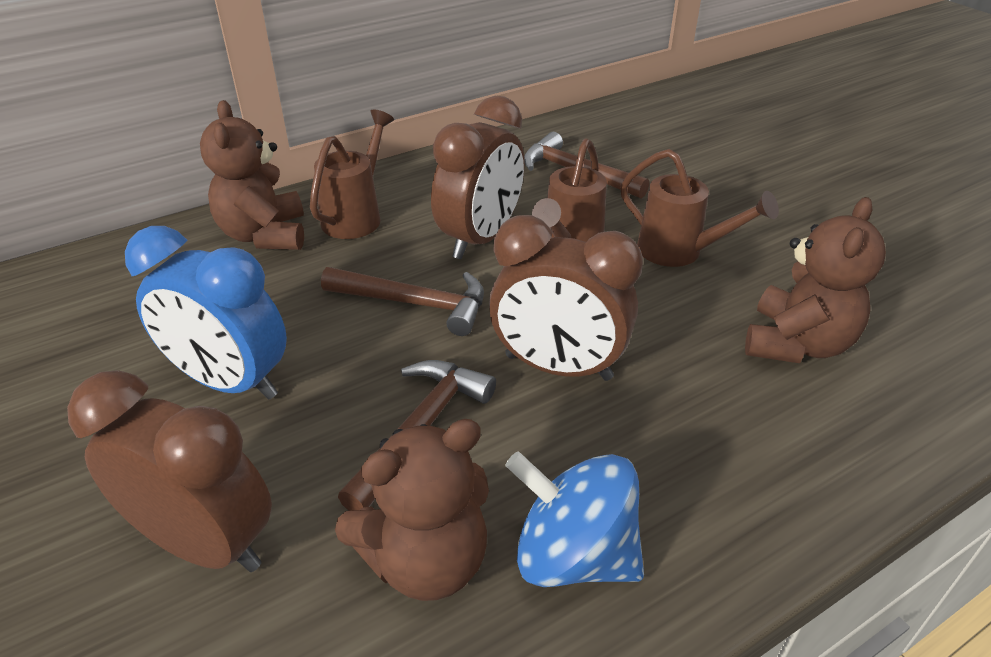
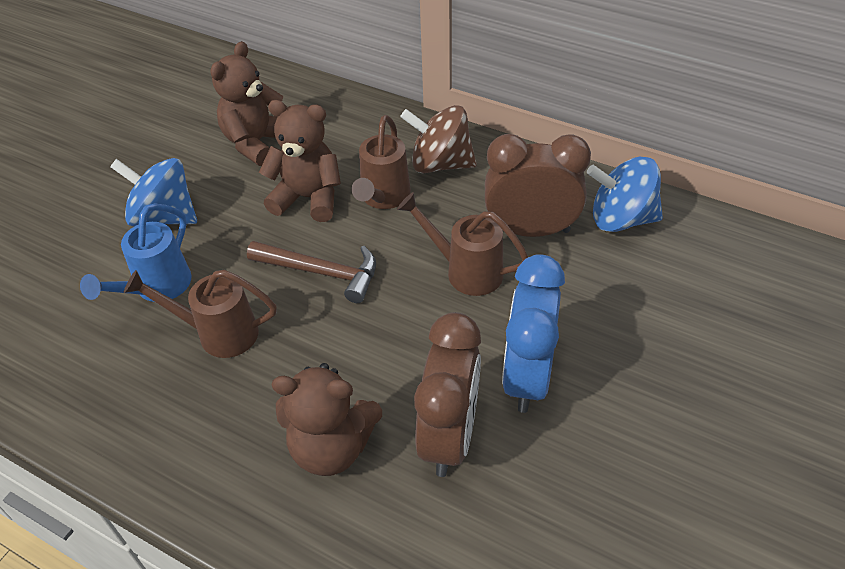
blue spinning top: 1 -> 2
blue watering can: 0 -> 1
brown clock: 3 -> 2
brown hammer: 3 -> 1
brown spinning top: 0 -> 1

